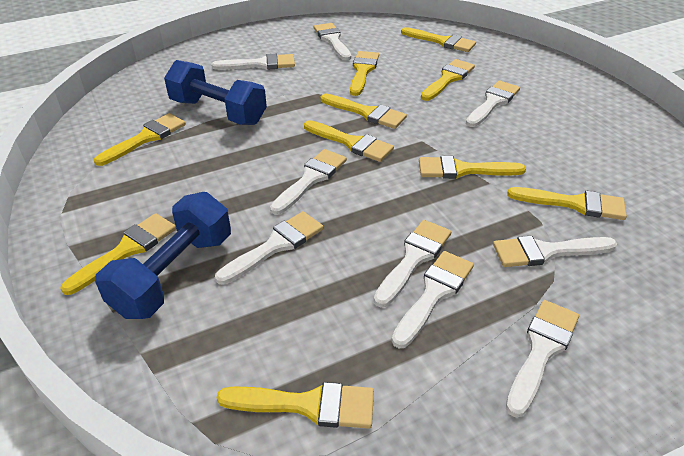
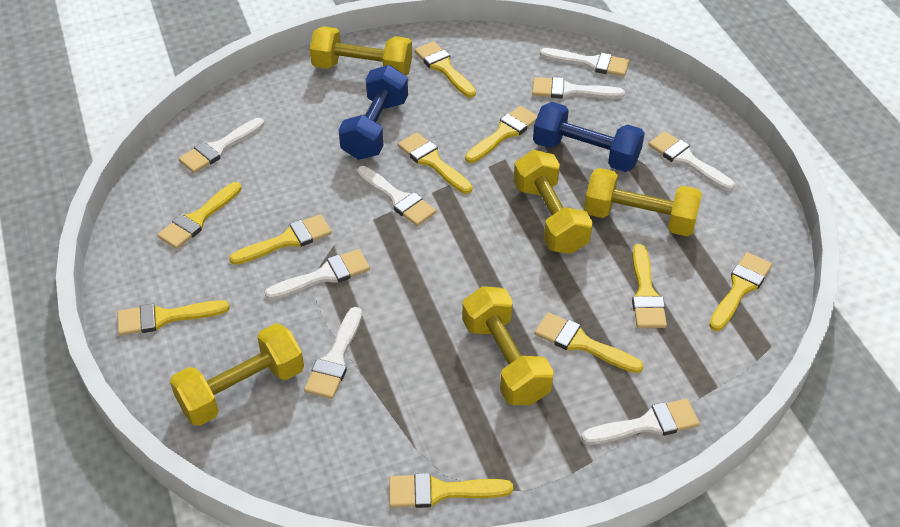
white brush: 9 -> 8
yellow dumbbell: 0 -> 5

